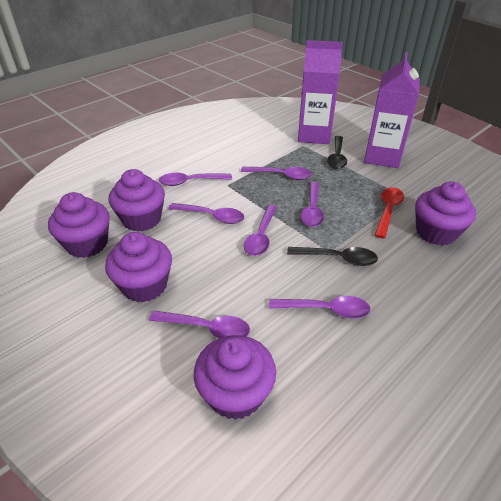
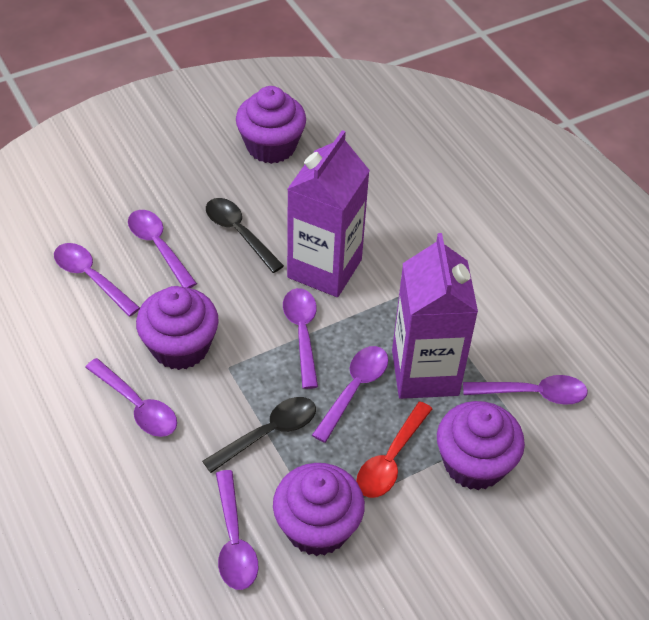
purple cupcake: 5 -> 4

